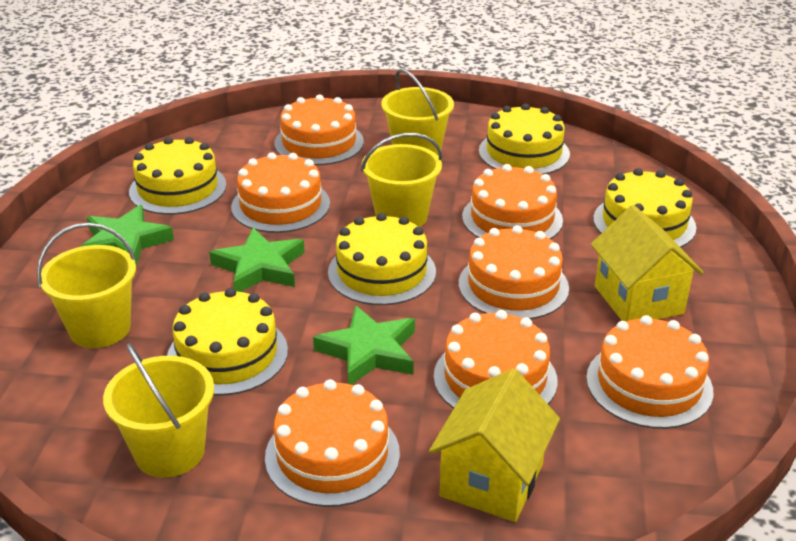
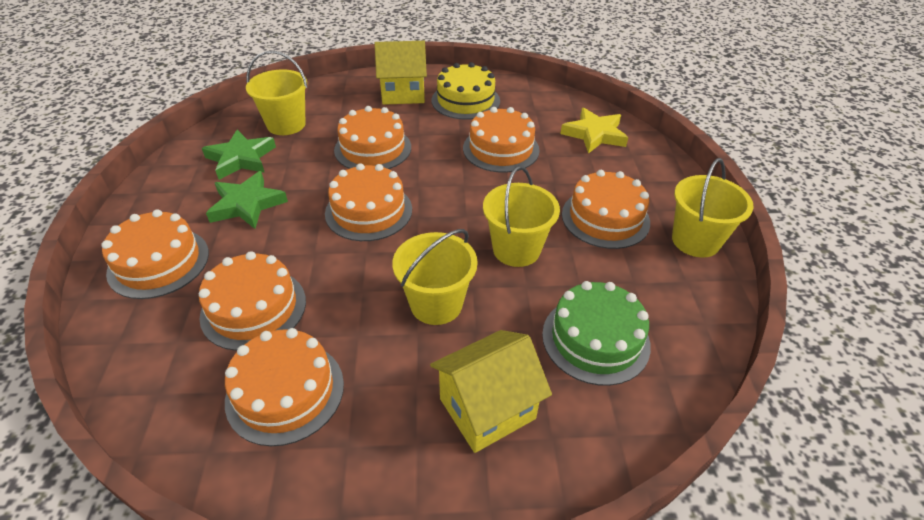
green cake: 0 -> 1
green star: 3 -> 2
yellow cake: 5 -> 1
yellow star: 0 -> 1

